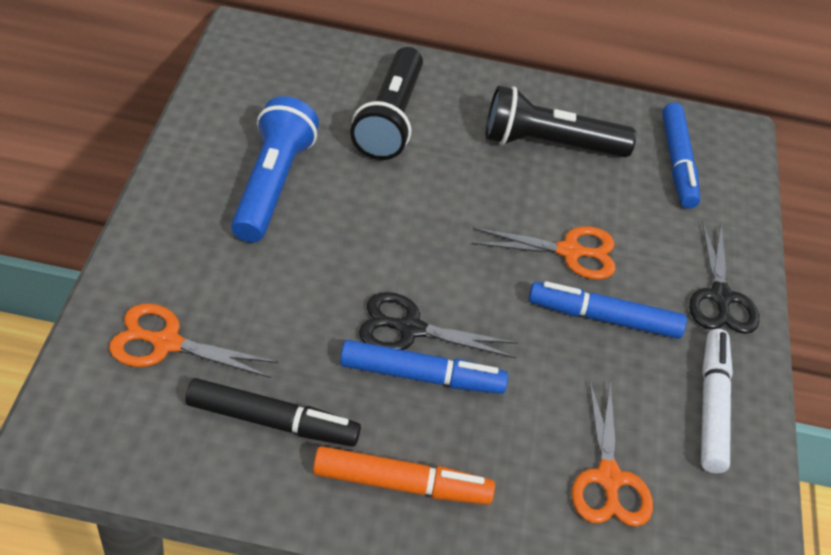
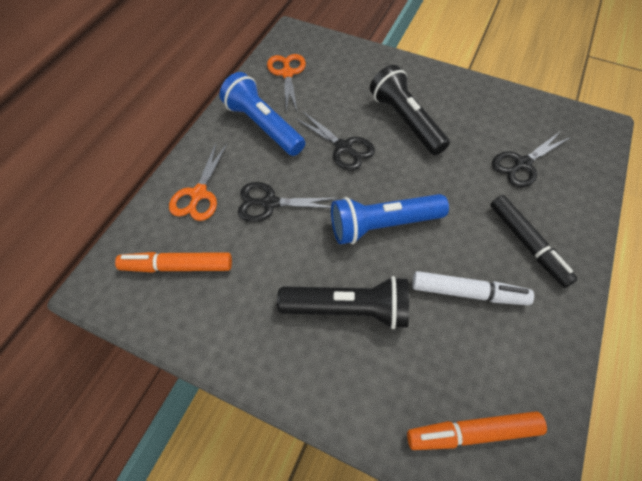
black scissors: 2 -> 3
blue flashlight: 1 -> 2
blue marker: 3 -> 0
orange marker: 1 -> 2
orange scissors: 3 -> 2

